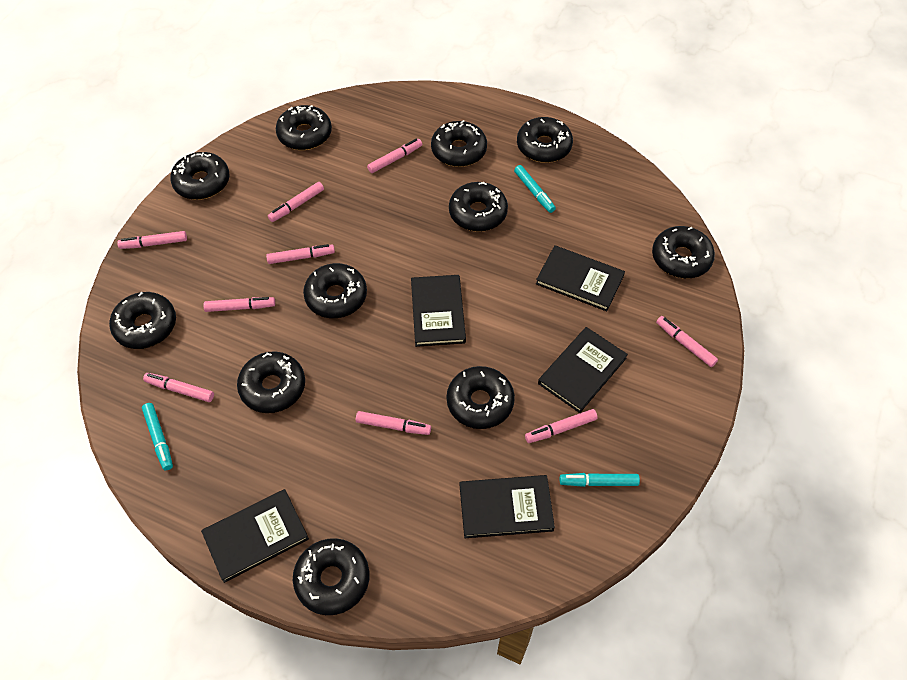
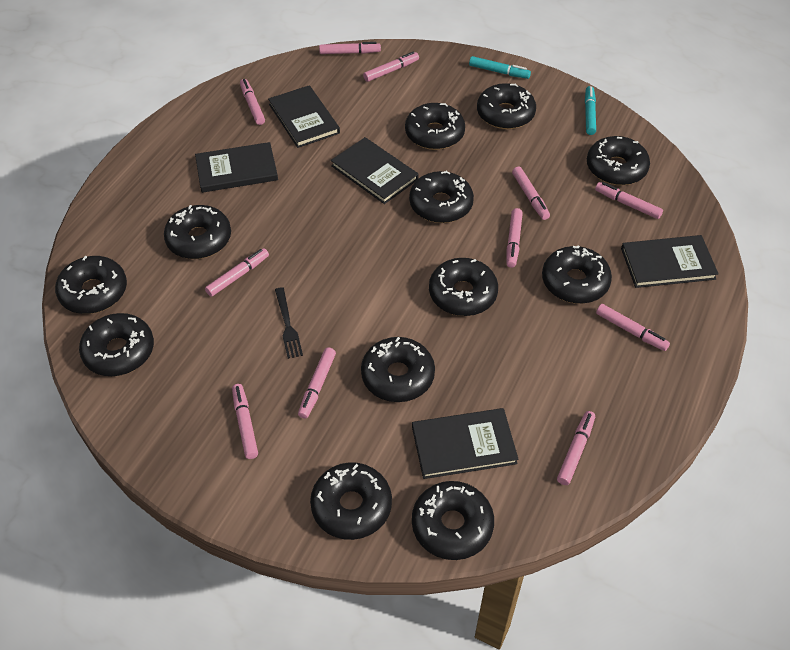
black donut: 11 -> 12
black fork: 0 -> 1
pink marker: 9 -> 11
turquoise marker: 3 -> 2

